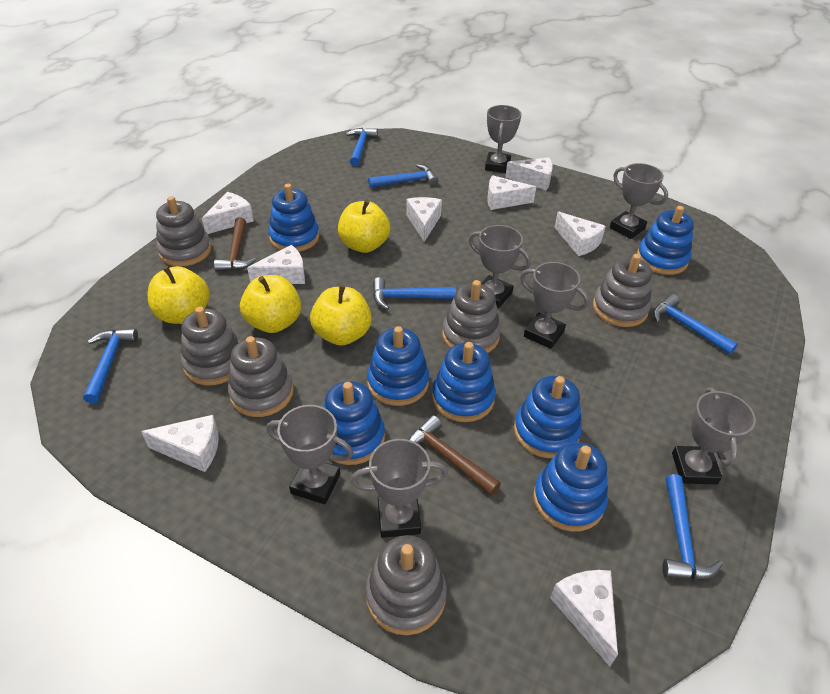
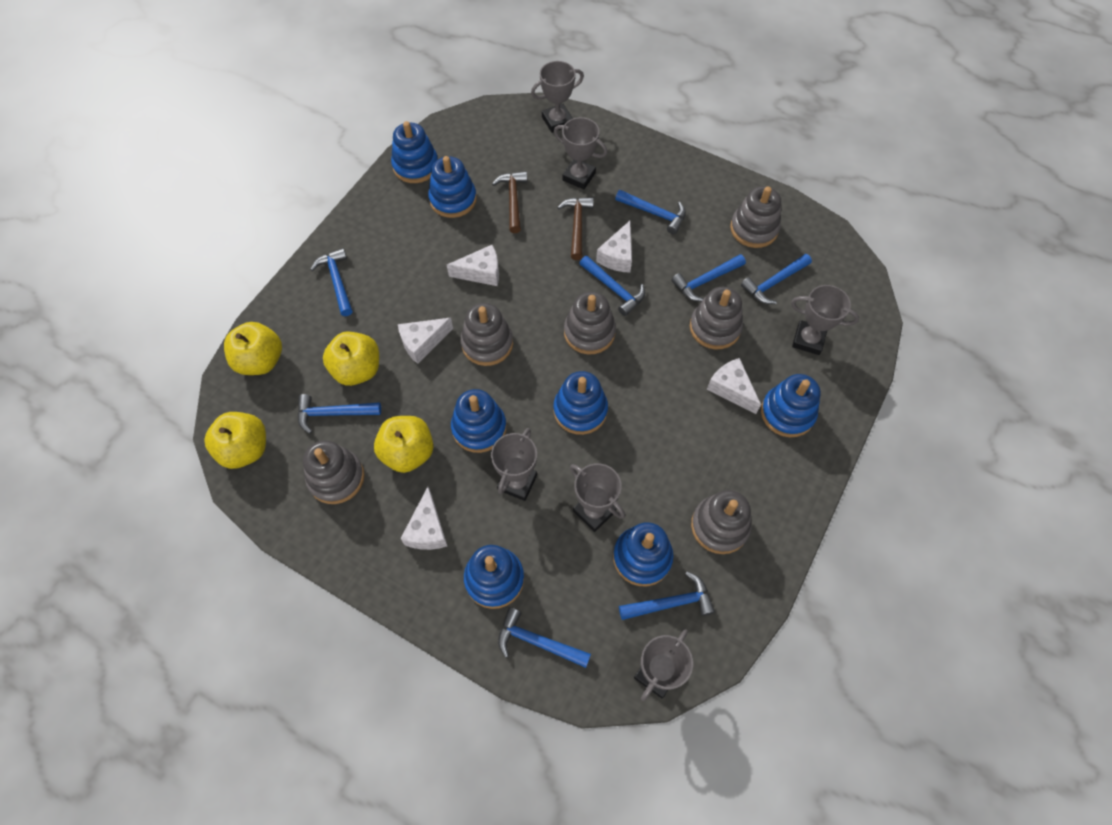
blue hammer: 6 -> 8
grey trophy: 7 -> 6
white cheese: 8 -> 5

